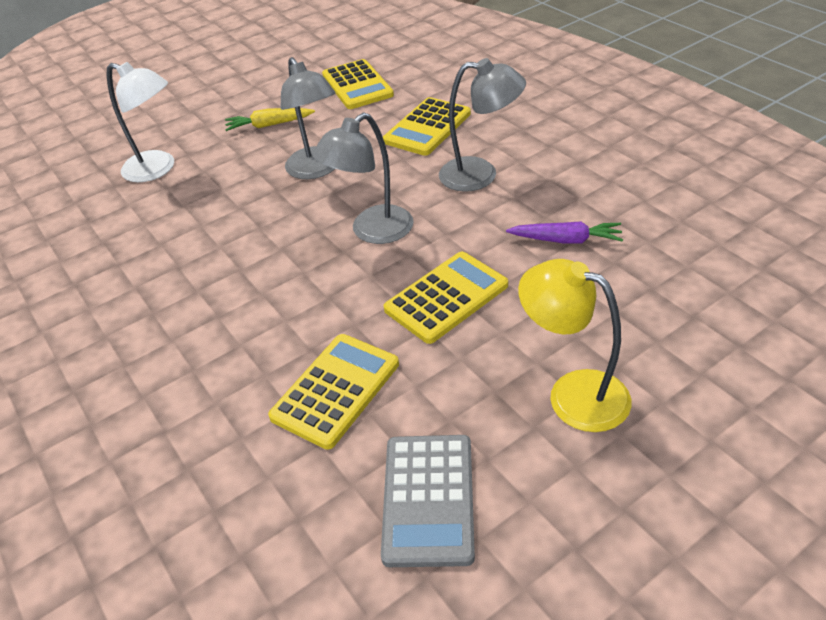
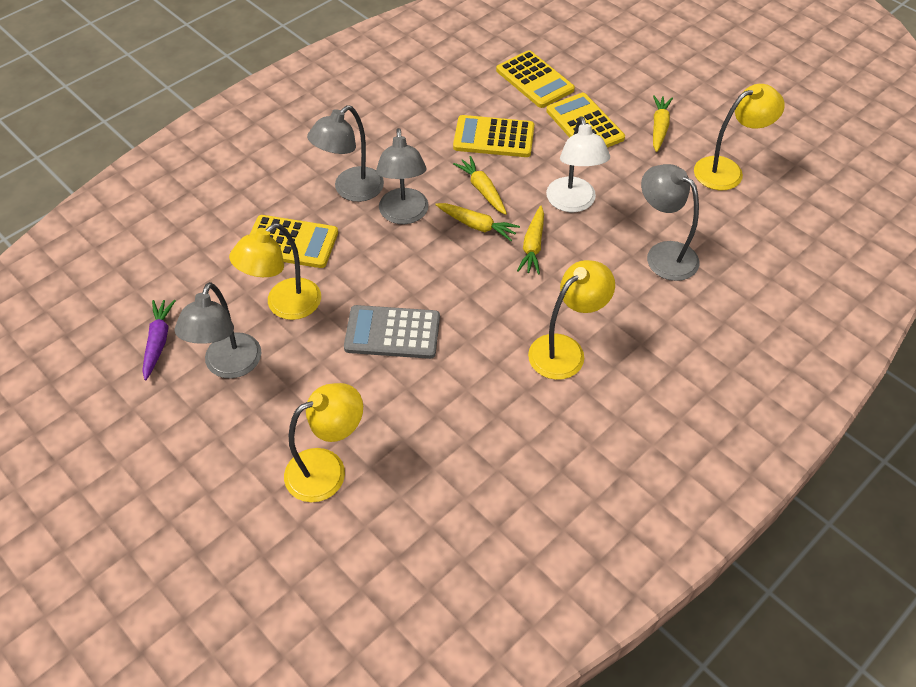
grey lamp: 3 -> 4
yellow carrot: 1 -> 4
yellow lamp: 1 -> 4

